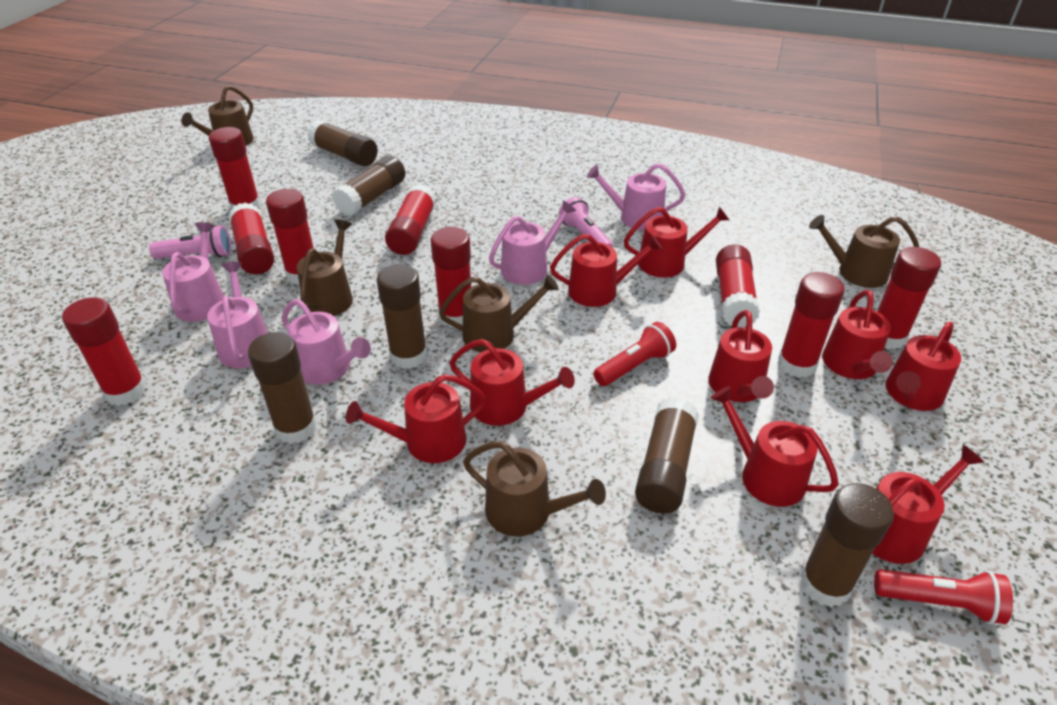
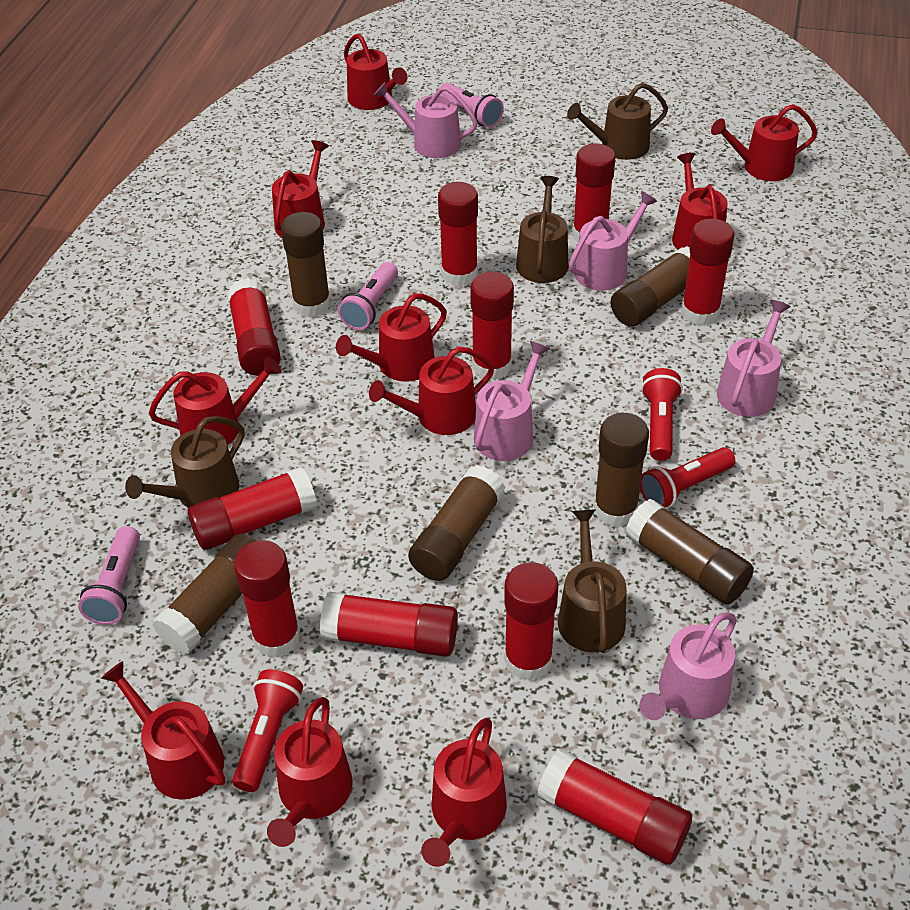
brown watering can: 5 -> 4
pink flashlight: 2 -> 3
red flashlight: 2 -> 3
red glue stick: 9 -> 10
red watering can: 9 -> 10

